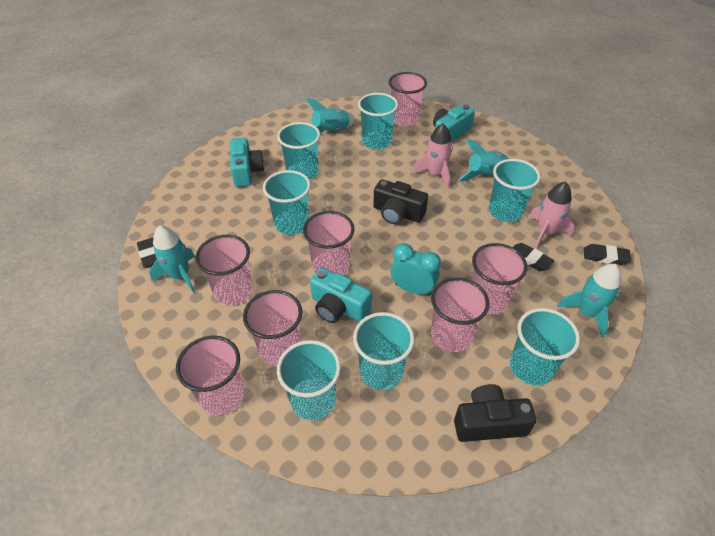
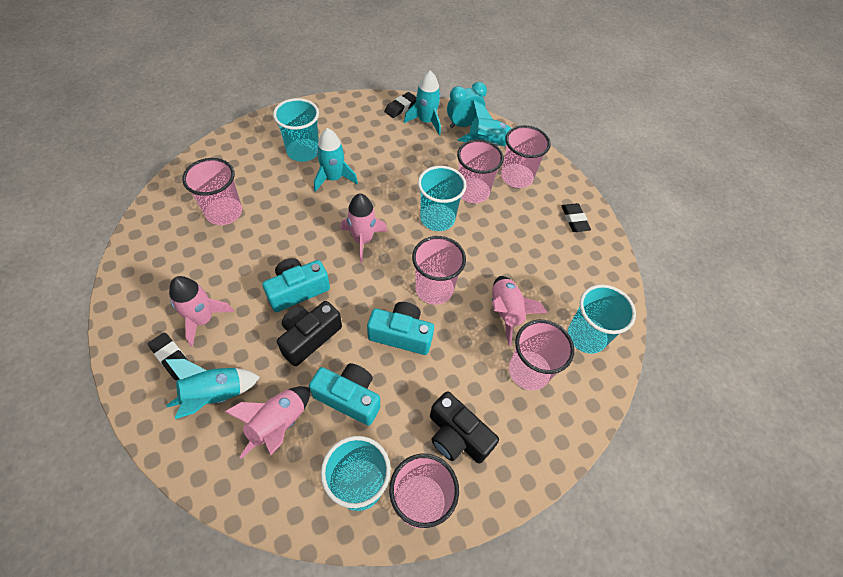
pink cup: 7 -> 6
pink rocket: 2 -> 4
turquoise cup: 7 -> 4

